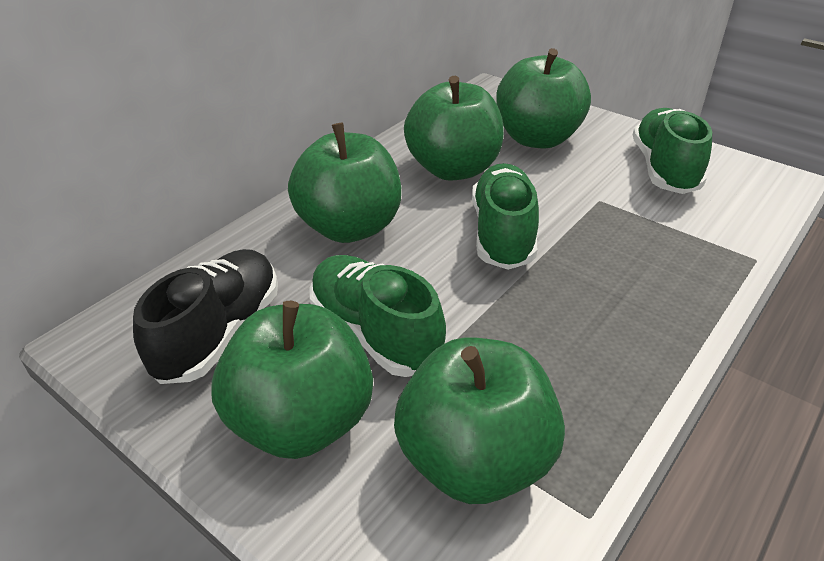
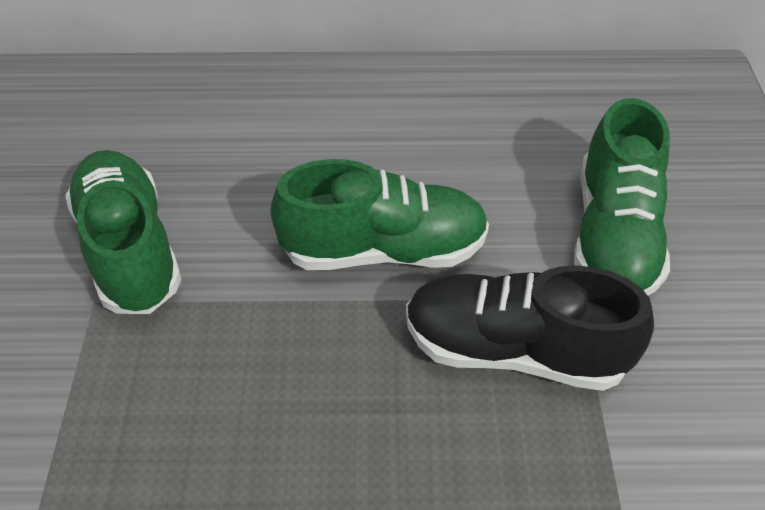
green apple: 5 -> 0

